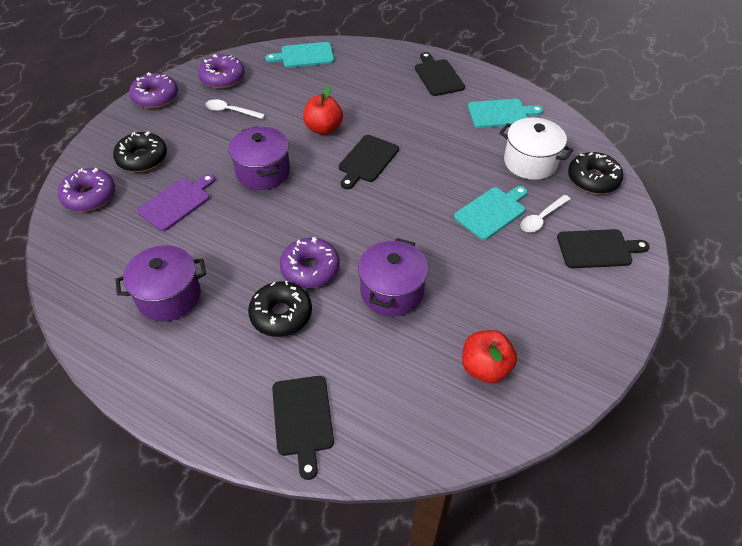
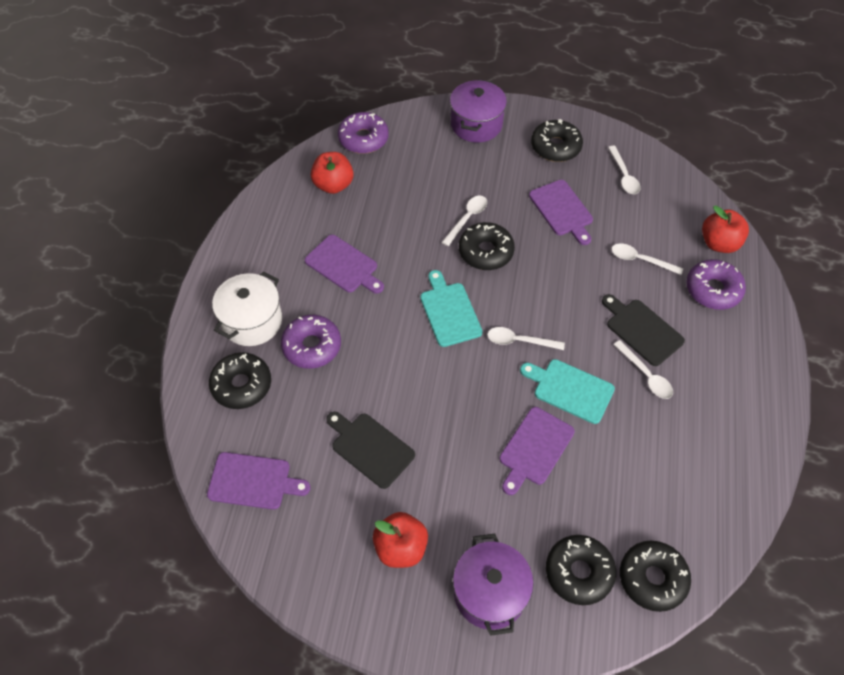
black cutting board: 4 -> 2
black donut: 3 -> 5
purple cutting board: 1 -> 4
purple donut: 4 -> 3
purple pot: 3 -> 2
red apple: 2 -> 3
turquoise cutting board: 3 -> 2
white spoon: 2 -> 5

